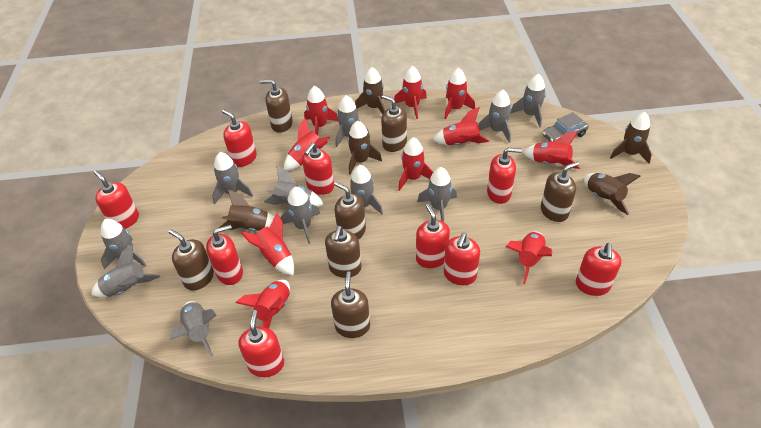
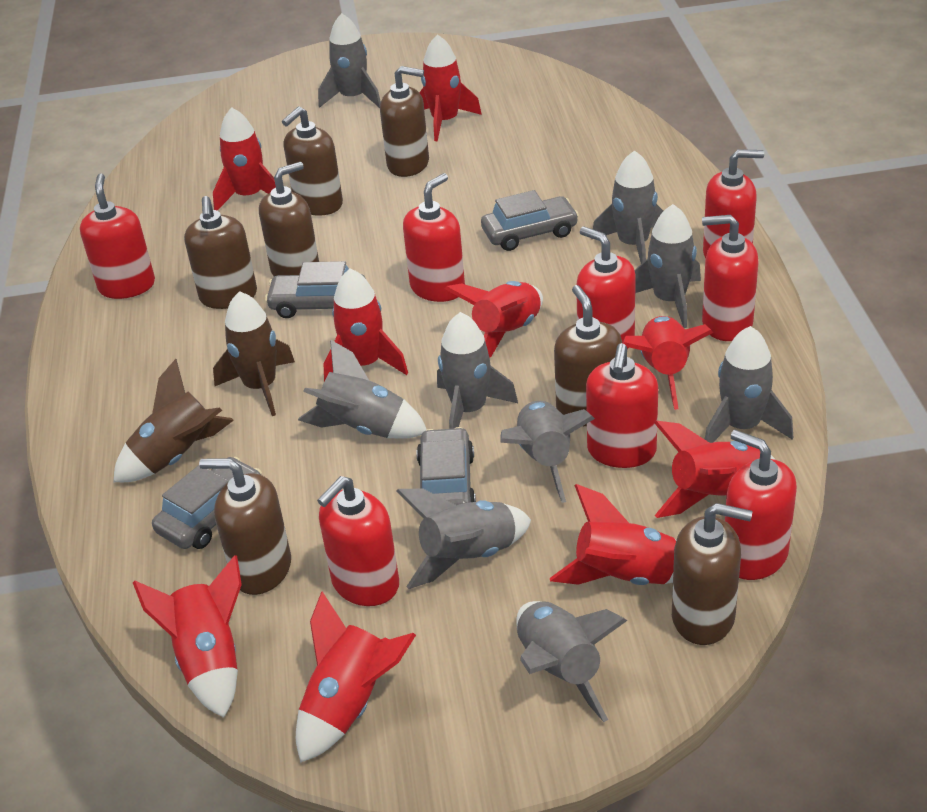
brown rocket: 5 -> 2
grey car: 1 -> 4
grey rocket: 11 -> 9
red rocket: 10 -> 9
red soap dispenser: 9 -> 8

